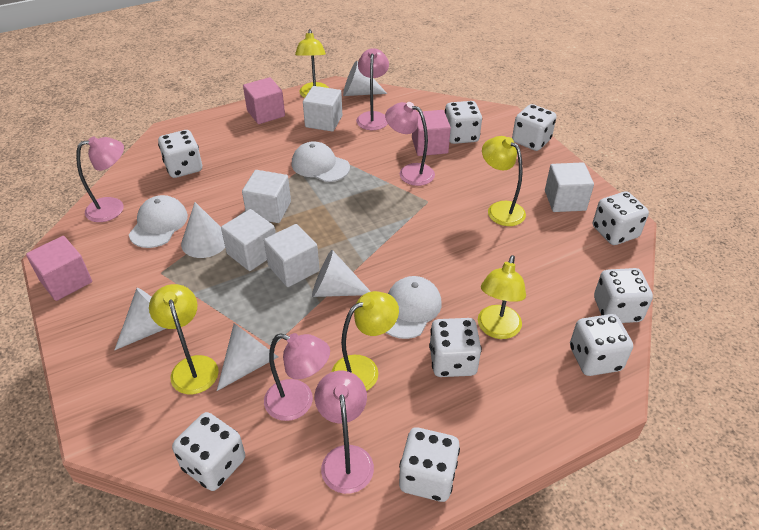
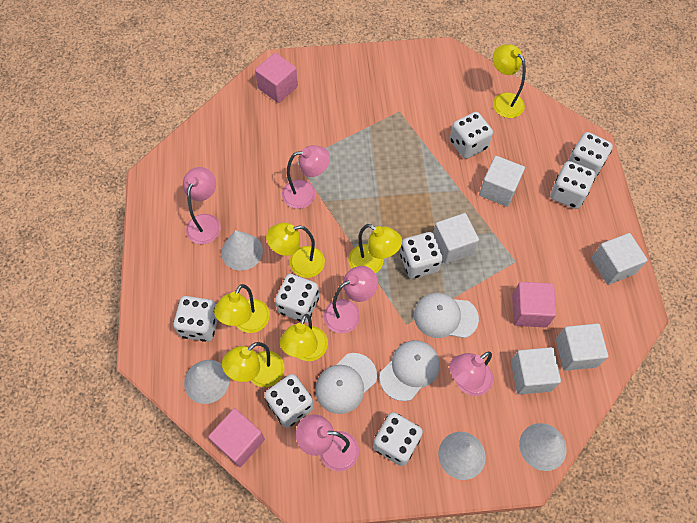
white cone: 5 -> 4
white dice: 9 -> 8
yellow lamp: 5 -> 6

